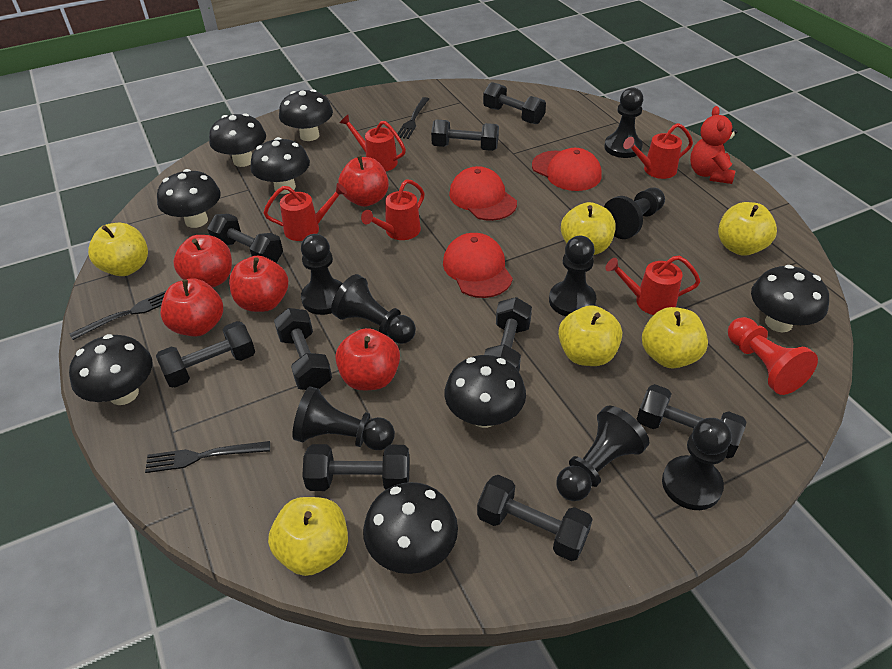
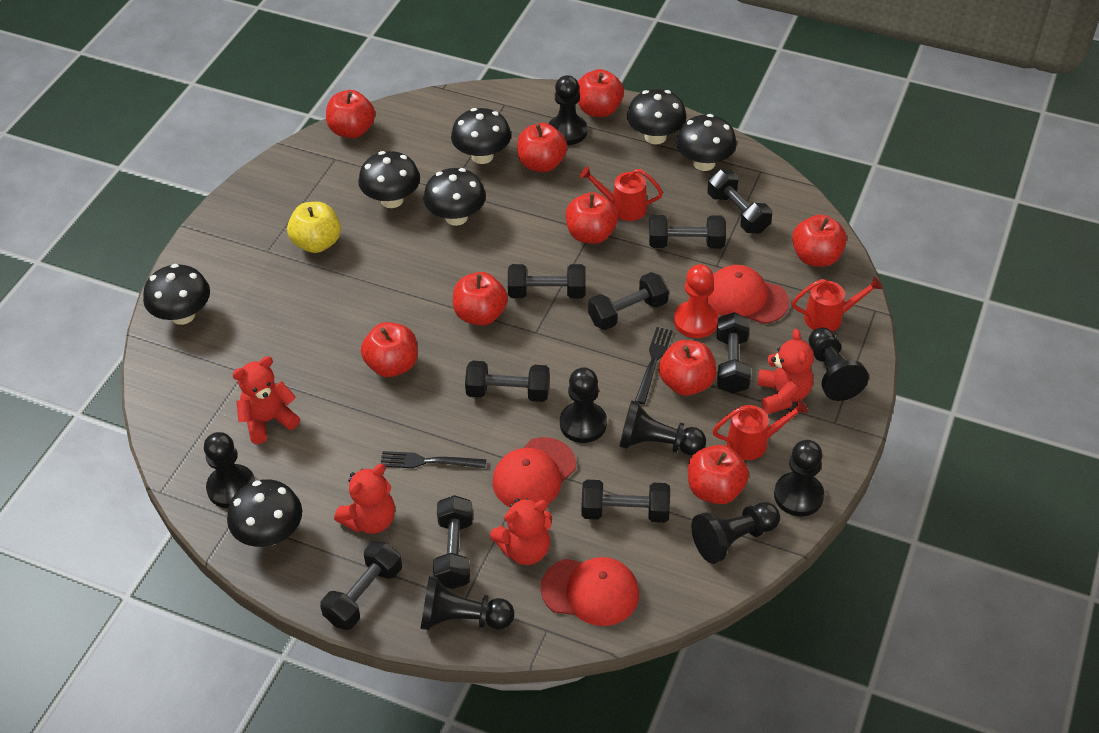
black fork: 3 -> 2
black mushroom: 8 -> 7
red apple: 5 -> 9
red teddy bear: 1 -> 4
red watering can: 5 -> 3
yellow apple: 6 -> 1

